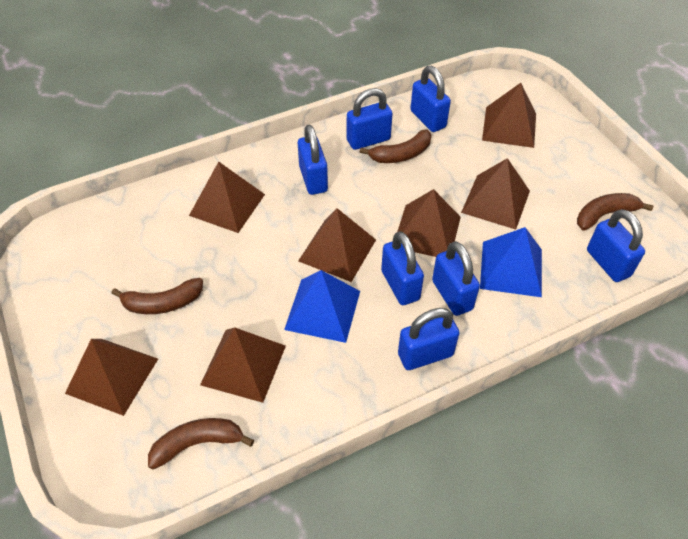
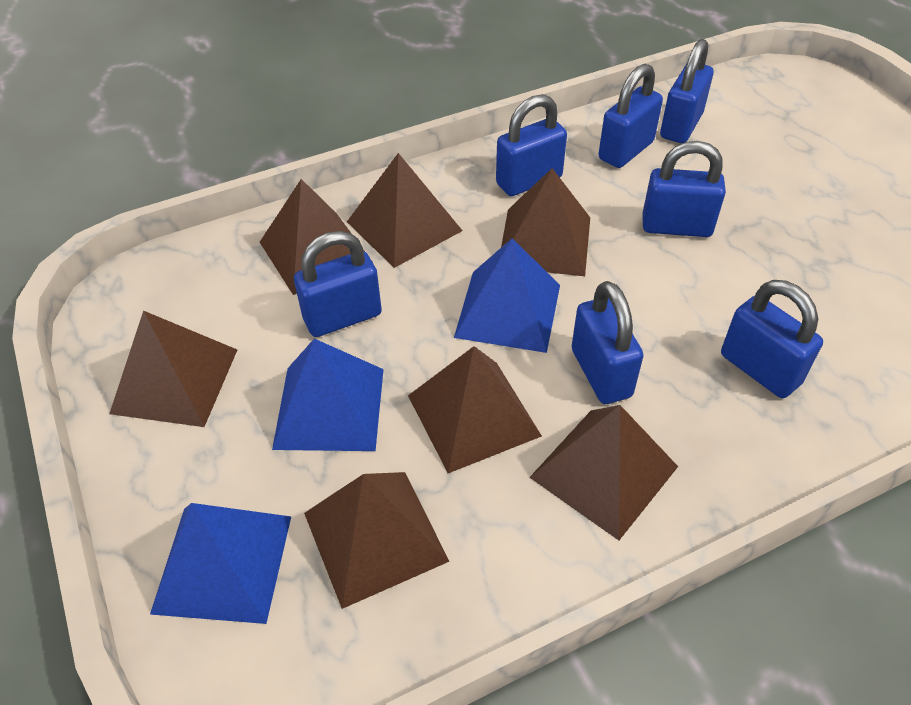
blue pyramid: 2 -> 3
brown banana: 4 -> 0

